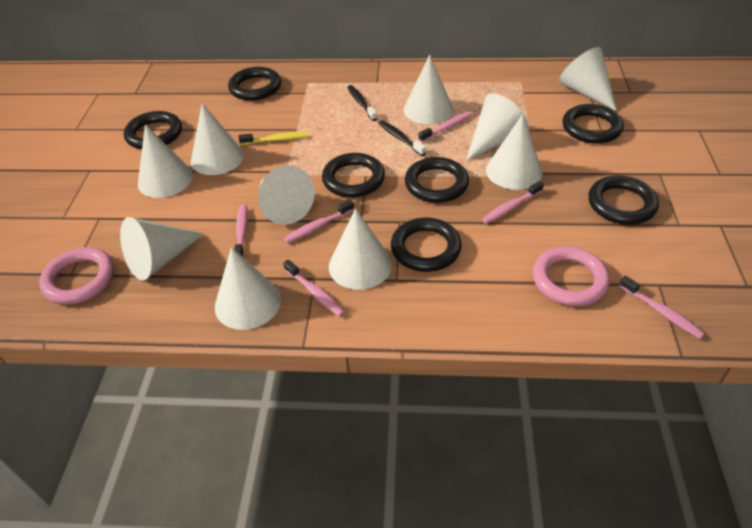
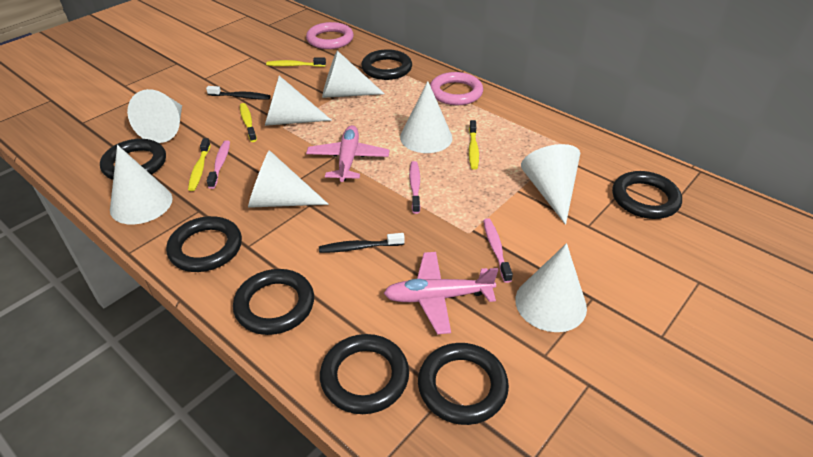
pink plane: 0 -> 2
pink toothbrush: 6 -> 3
white cone: 10 -> 8
yellow toothbrush: 1 -> 4

